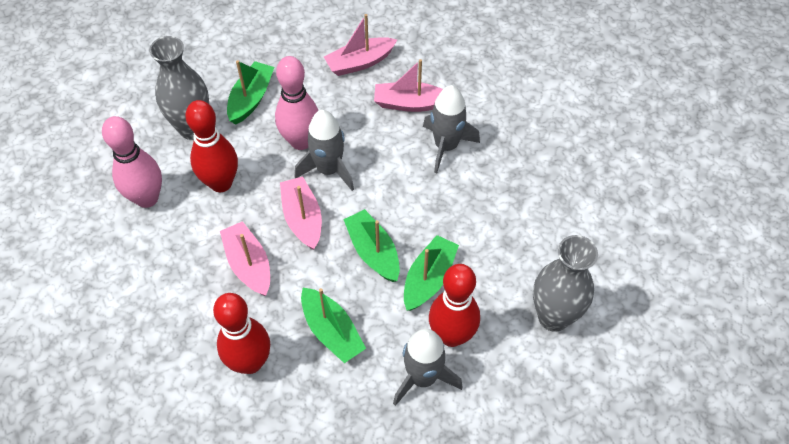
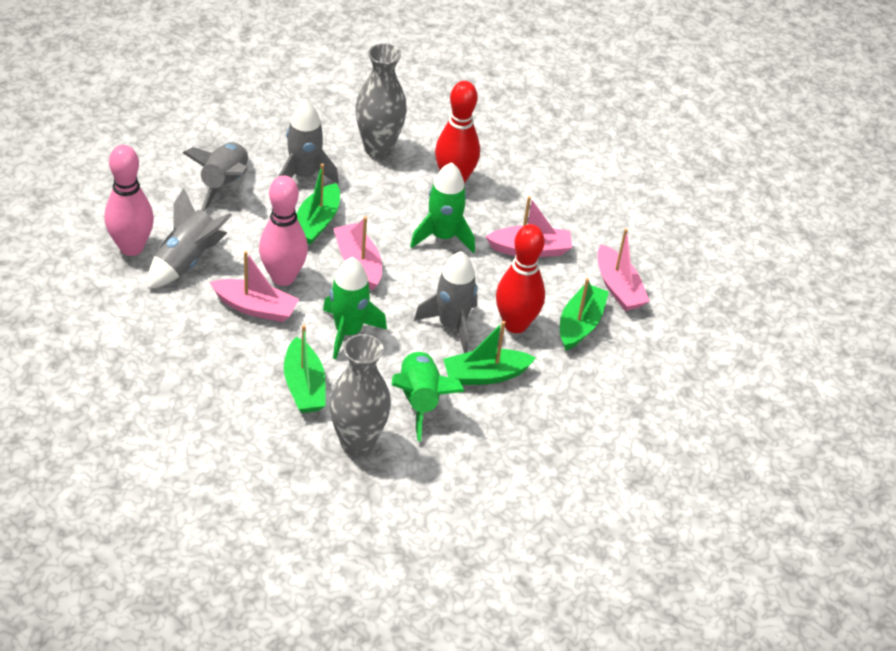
green rocket: 0 -> 3
grey rocket: 3 -> 4
red bowling pin: 3 -> 2

